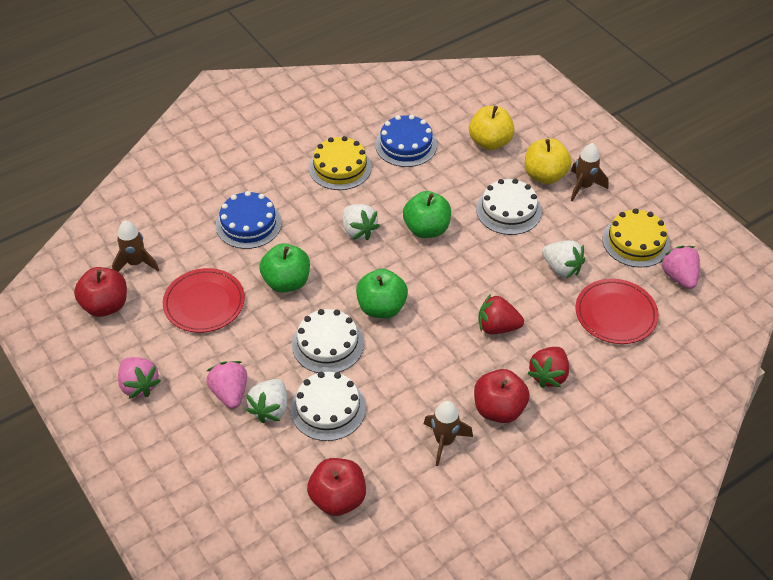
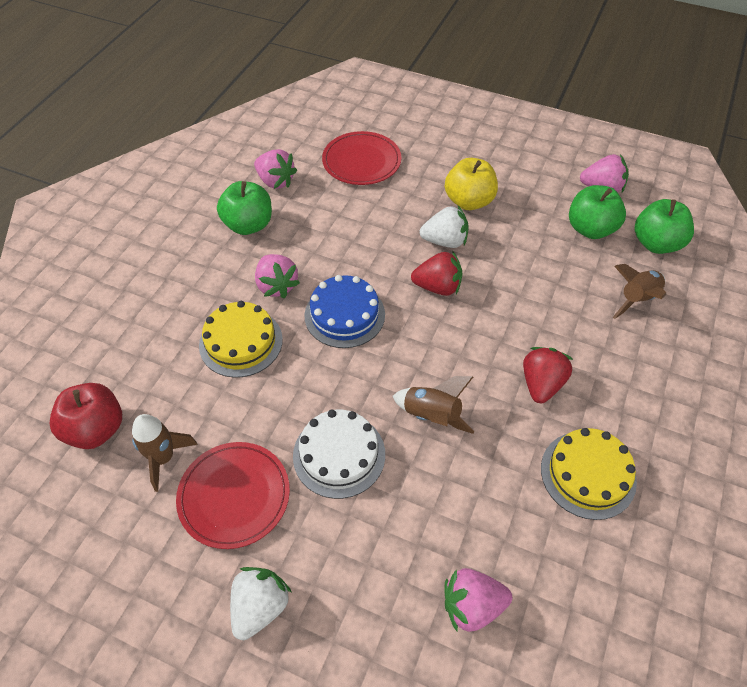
blue cake: 2 -> 1
pink strawberry: 3 -> 4
red apple: 3 -> 1
white cake: 3 -> 1
white strawberry: 3 -> 2
yellow apple: 2 -> 1

